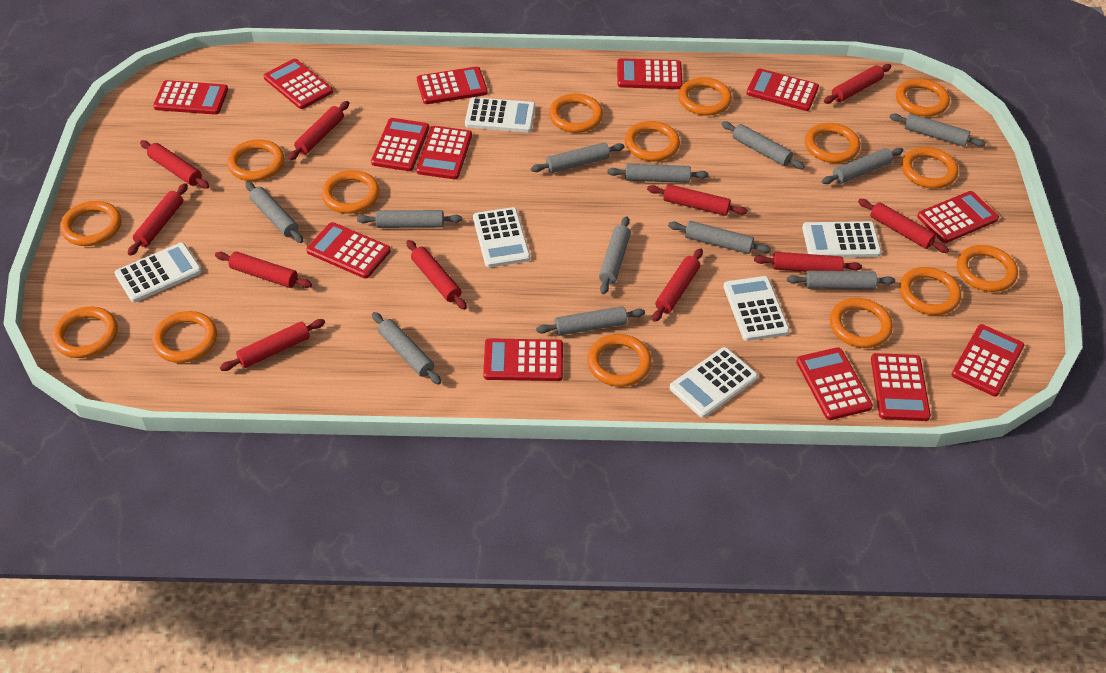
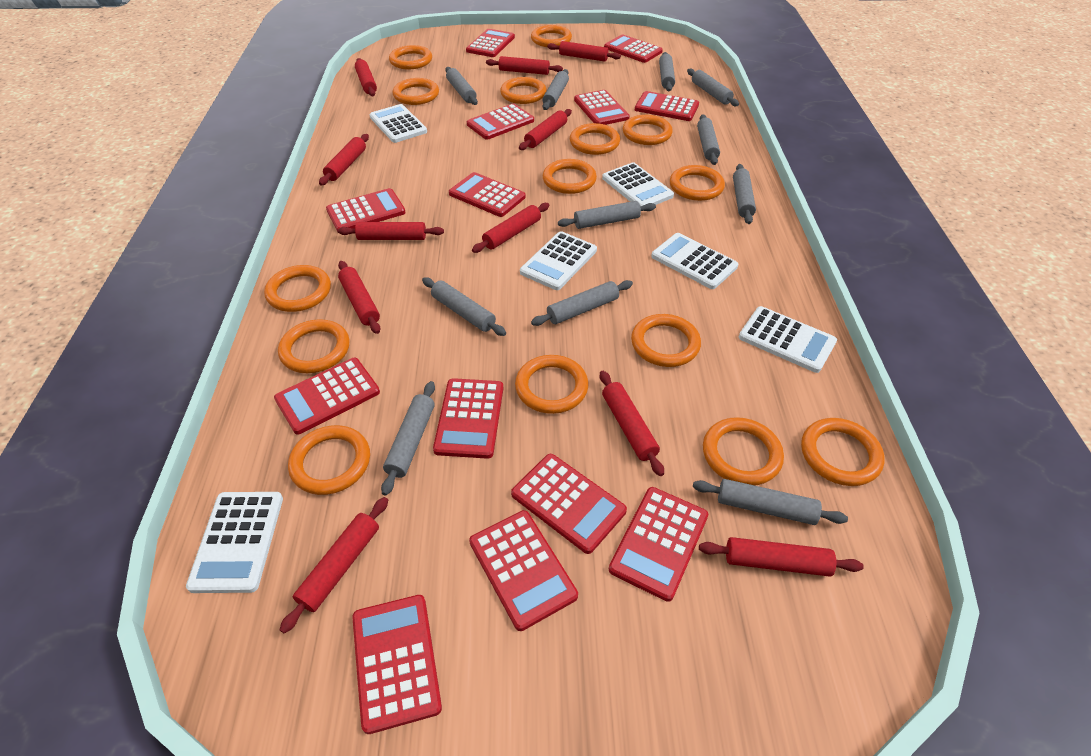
grey rolling pin: 12 -> 11

